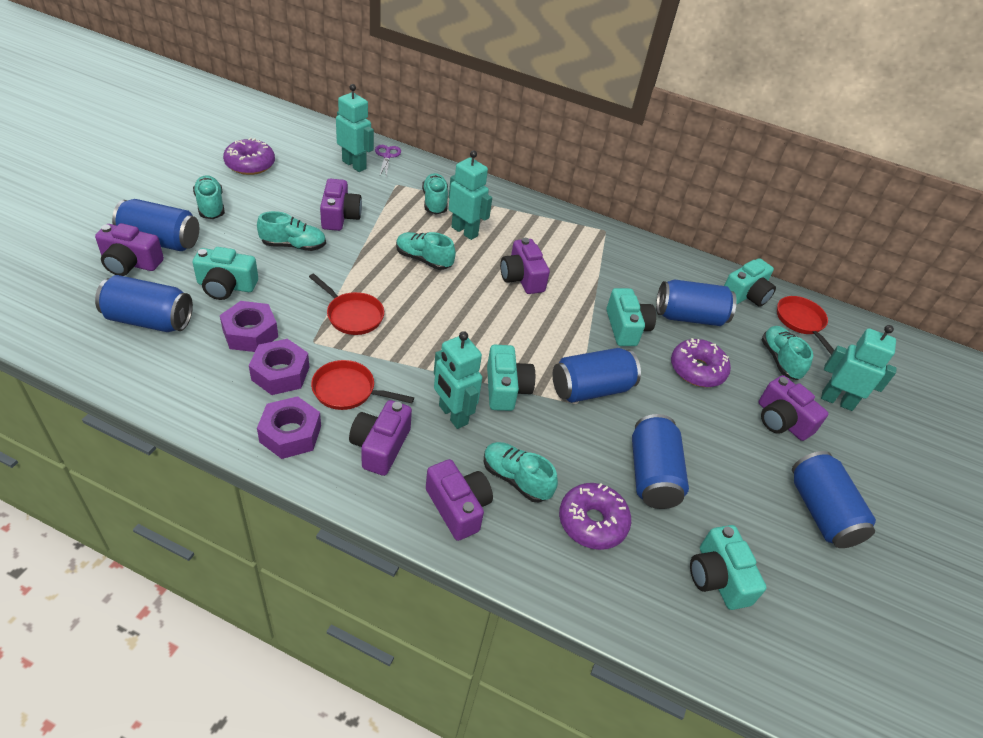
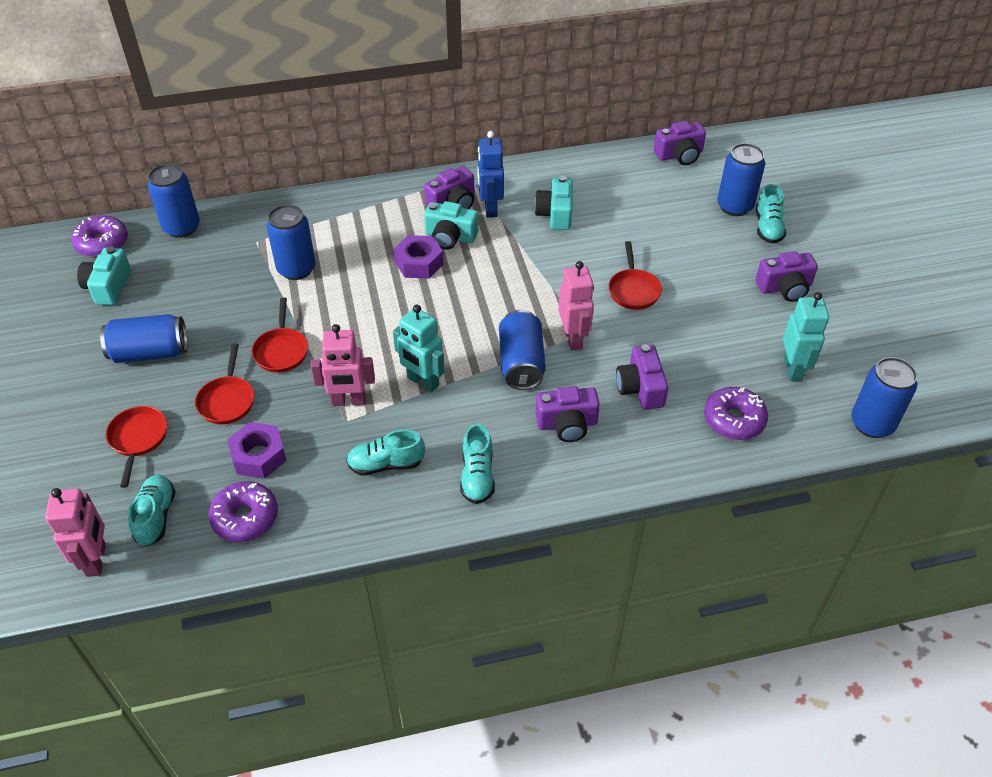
blue robot: 0 -> 1
pink robot: 0 -> 3
purple camera: 6 -> 5
purple nut: 3 -> 2
purple scissors: 1 -> 0
red pan: 3 -> 4
turquoise camera: 5 -> 3
turquoise robot: 4 -> 2
turquoise shoe: 6 -> 4

